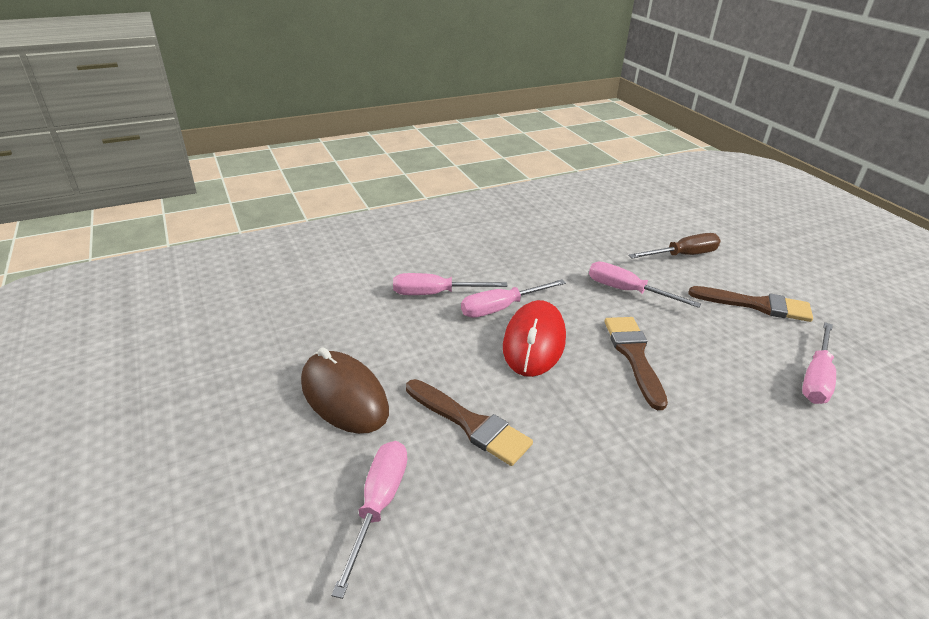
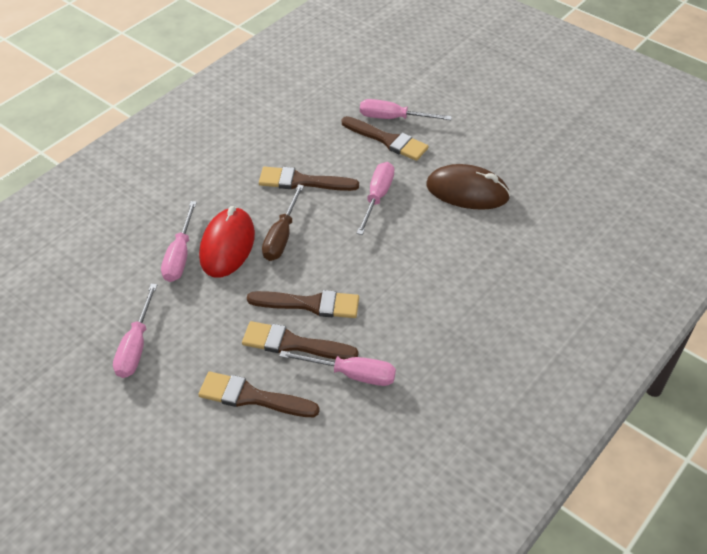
brown brush: 3 -> 5

